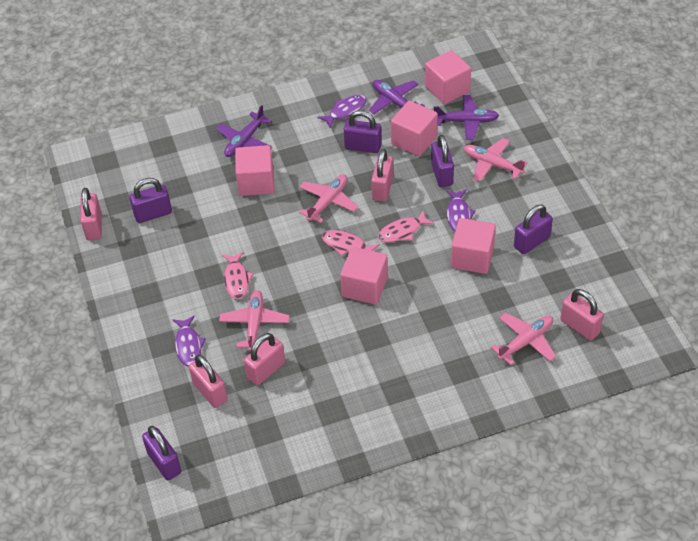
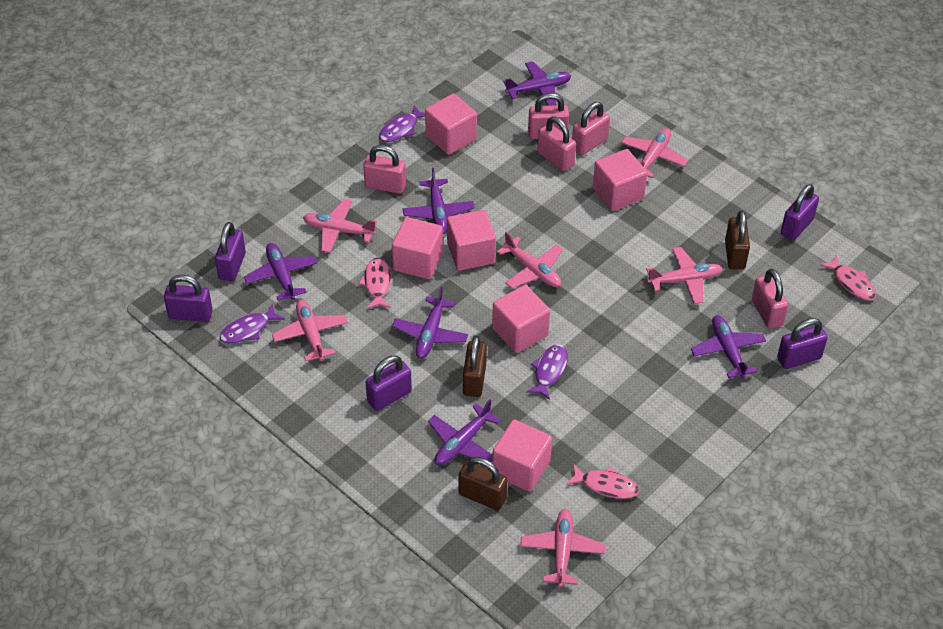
brown padlock: 0 -> 3
pink cube: 5 -> 6
pink plane: 4 -> 6
purple plane: 3 -> 6

